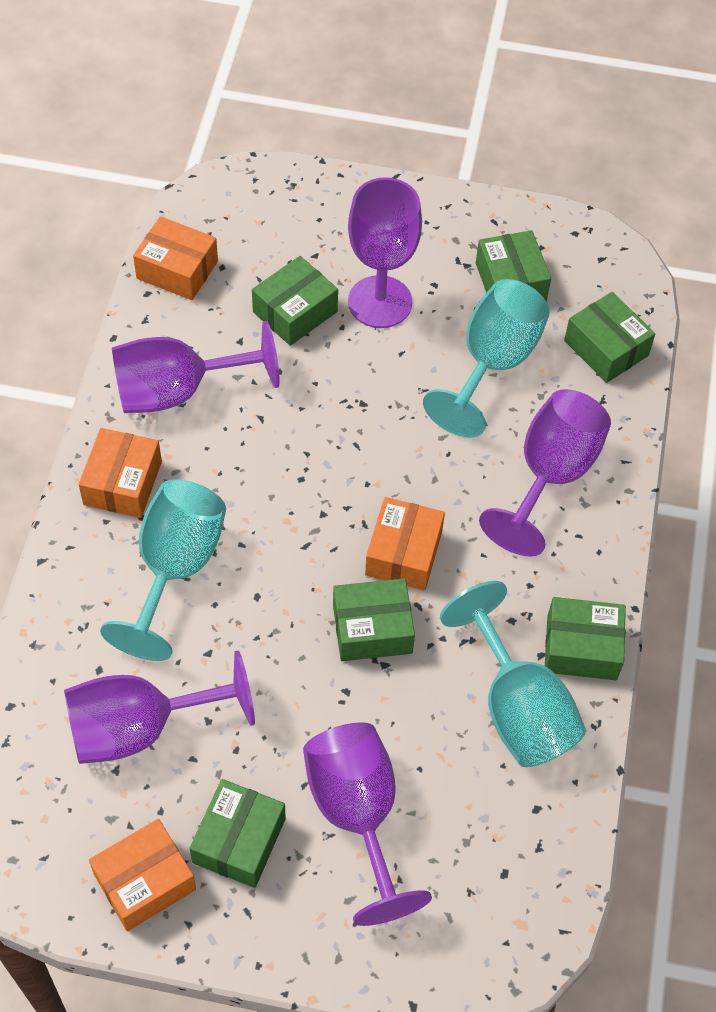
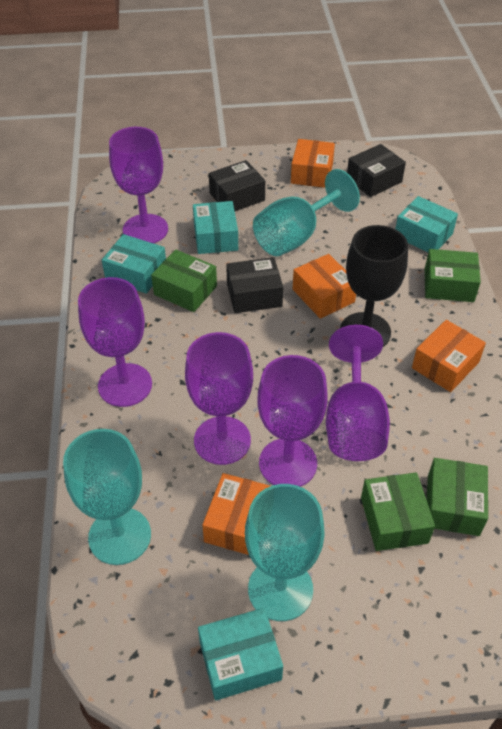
black box: 0 -> 3
black goblet: 0 -> 1
green box: 6 -> 4
turquoise box: 0 -> 4

